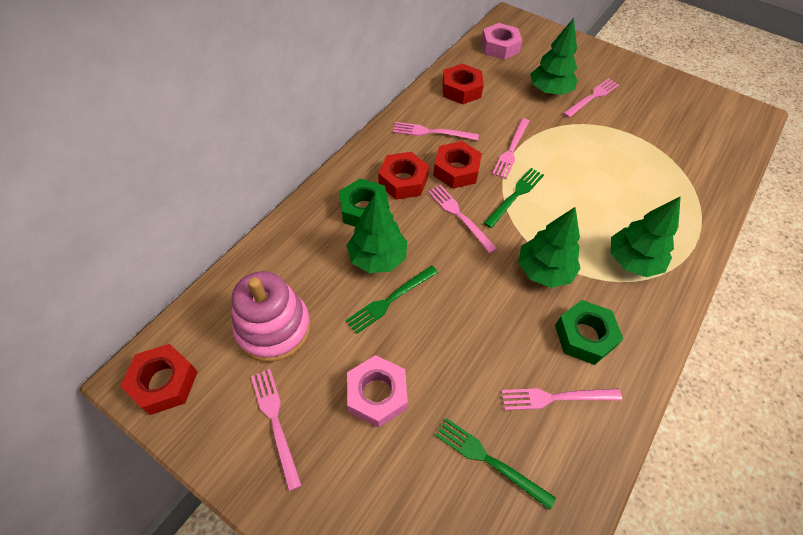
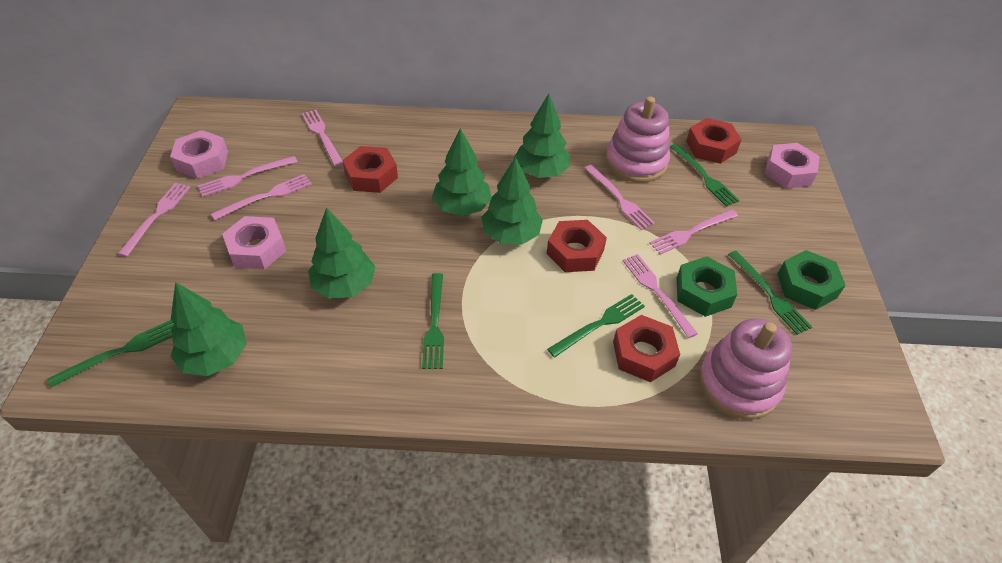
green fork: 3 -> 5
green tree: 4 -> 5
pink fork: 6 -> 7
pink nut: 2 -> 3
pink stacking toy: 1 -> 2

